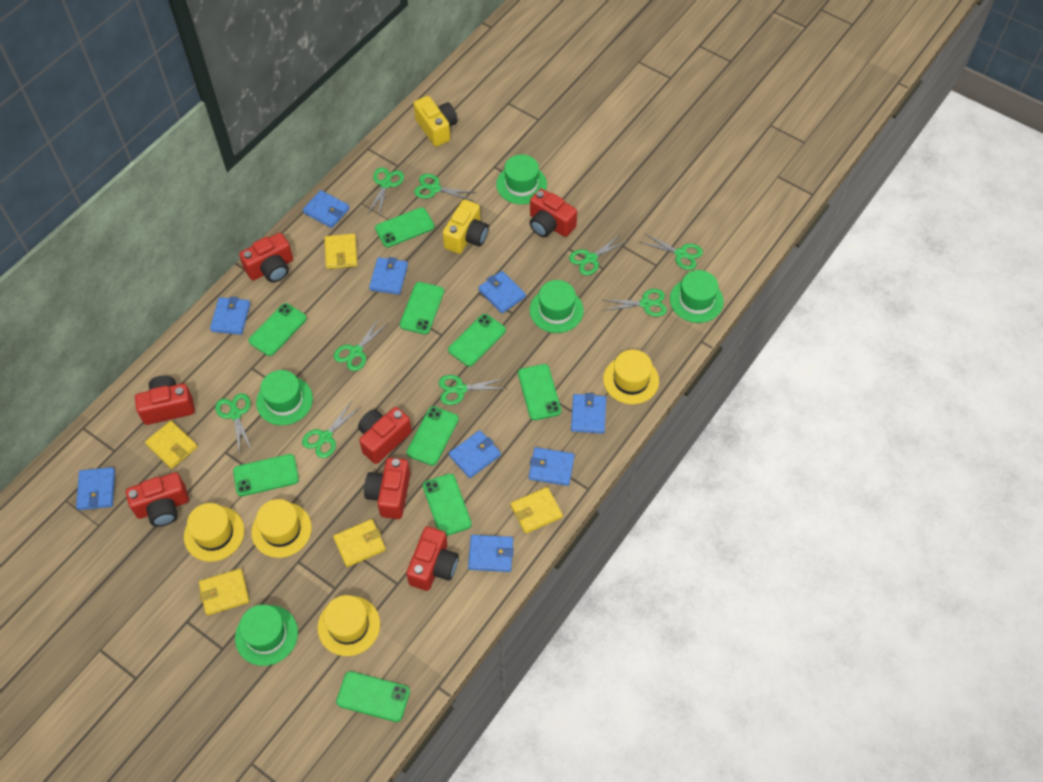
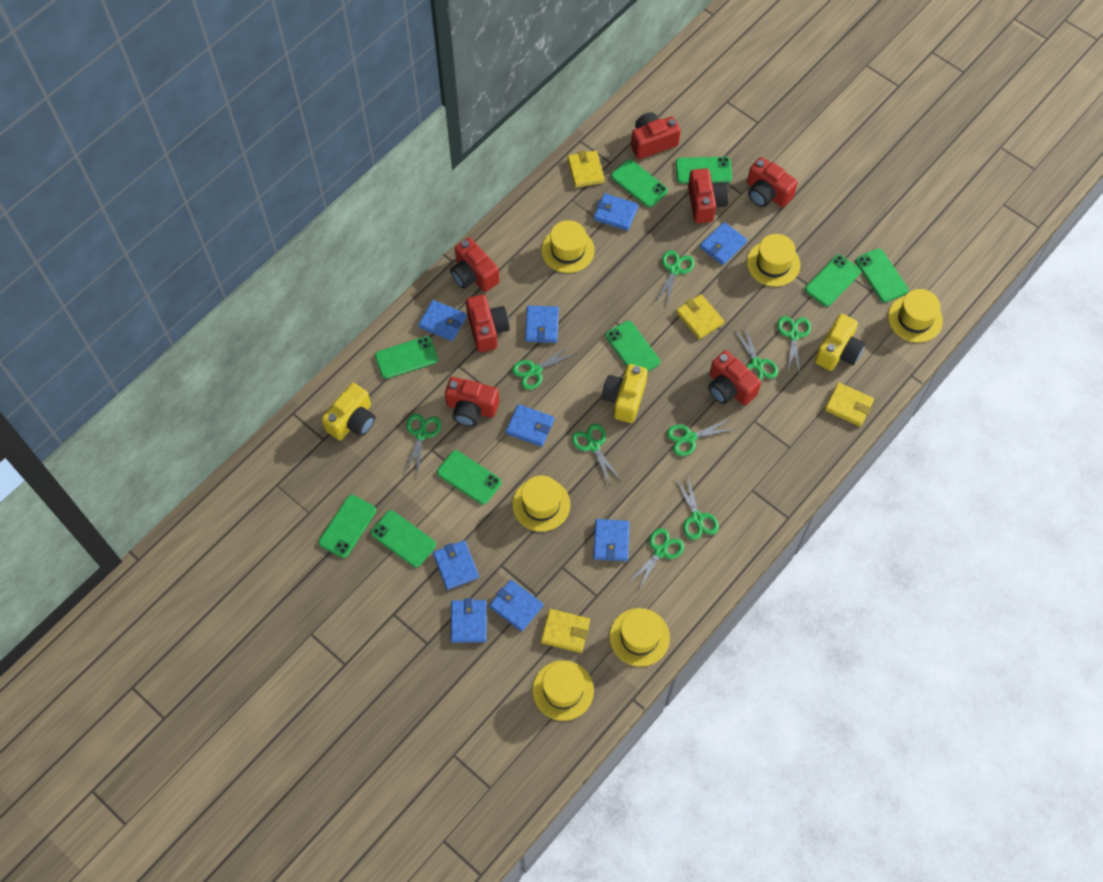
green hat: 5 -> 0
yellow camera: 2 -> 3
yellow hat: 4 -> 6
yellow wallet: 5 -> 4

